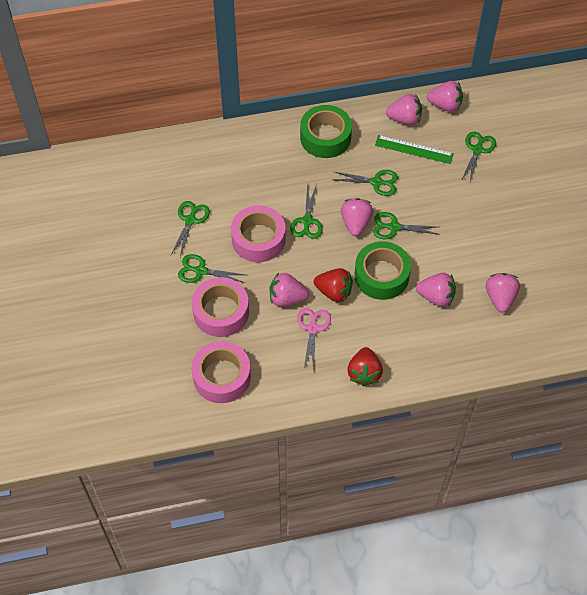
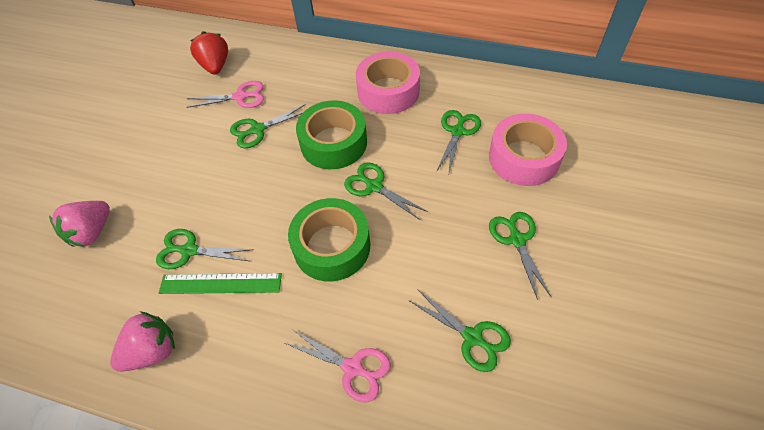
pink scissors: 1 -> 2
pink strawberry: 6 -> 2
pink tape: 3 -> 2
red strawberry: 2 -> 1

